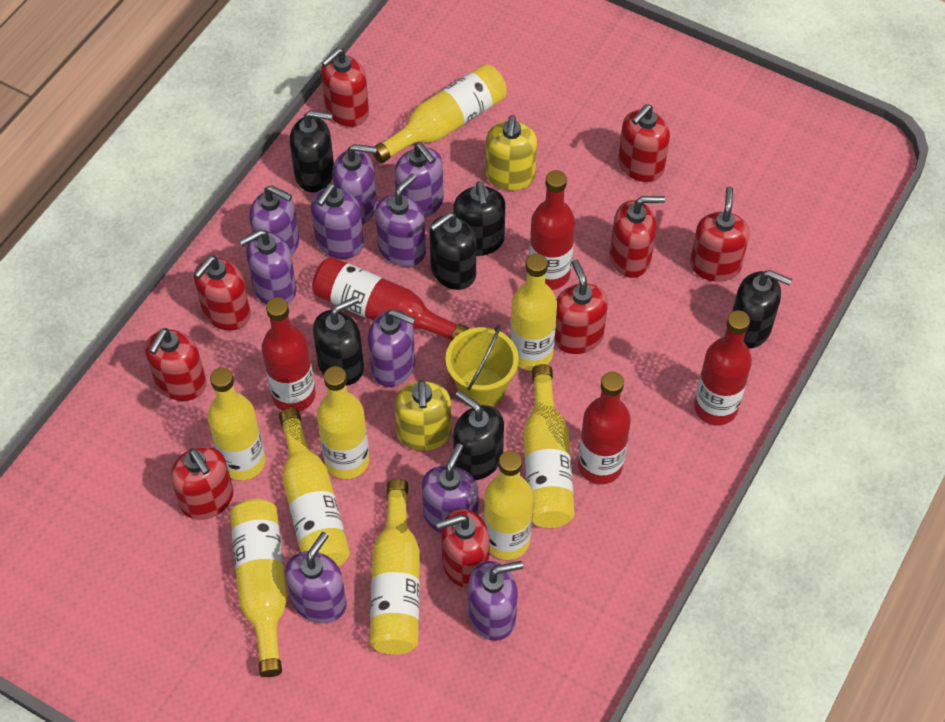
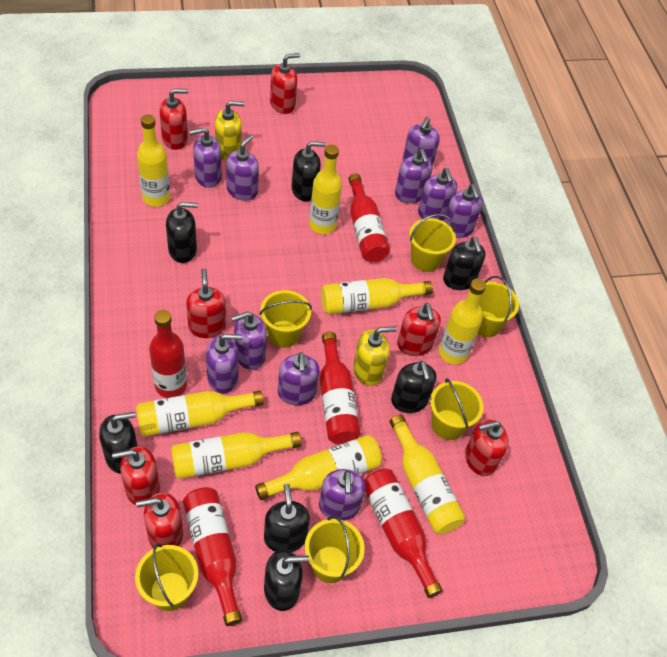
black soap dispenser: 6 -> 7
red soap dispenser: 9 -> 7
yellow bottle: 9 -> 8
yellow bucket: 1 -> 6

